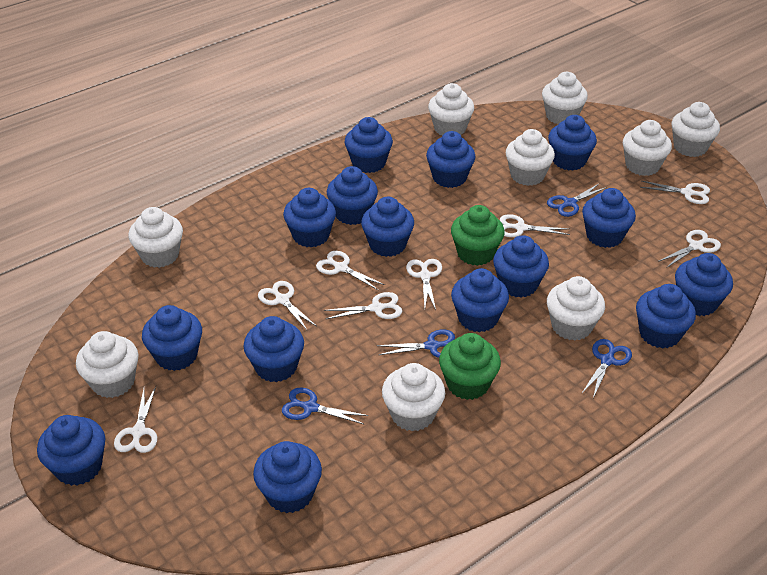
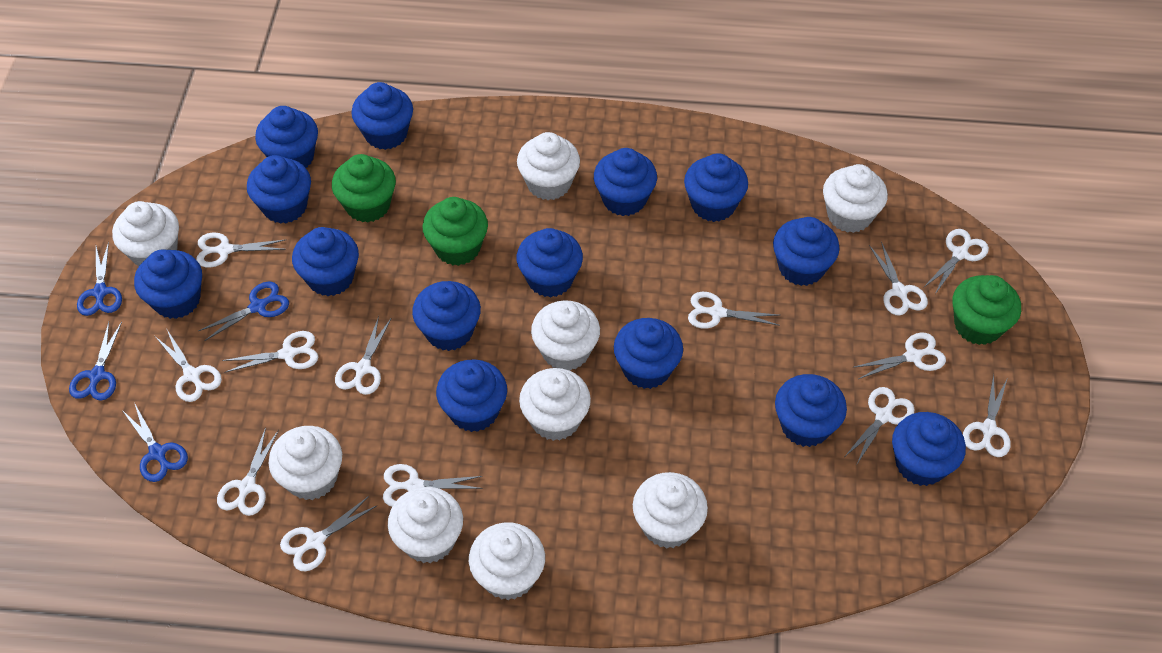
blue cupcake: 15 -> 14
green cupcake: 2 -> 3
white scissors: 8 -> 13

